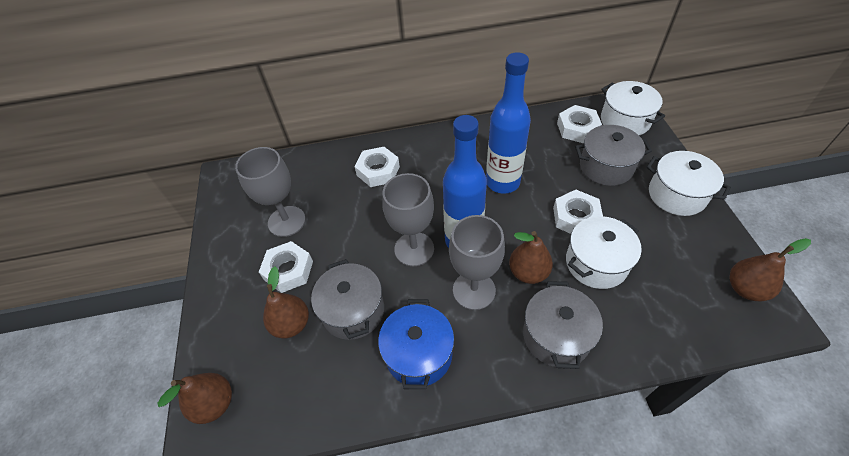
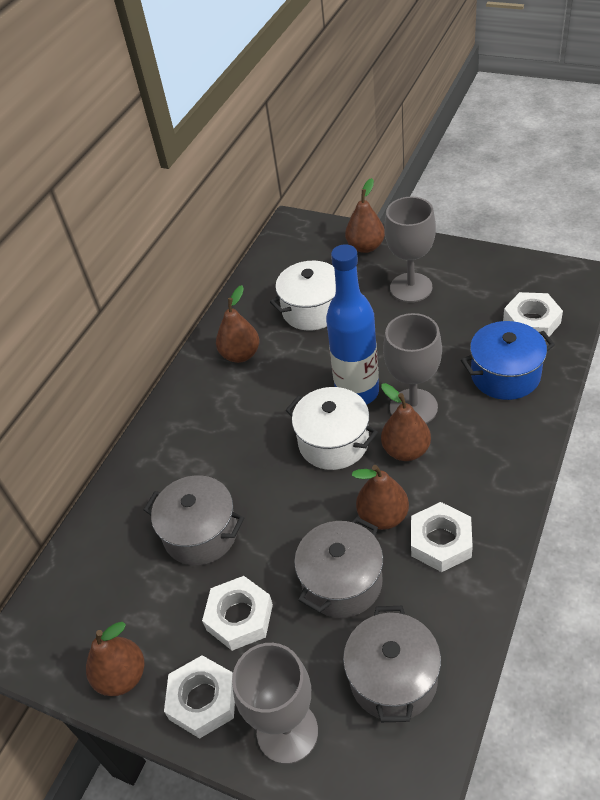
blue bottle: 2 -> 1
brown pear: 4 -> 5
white pot: 3 -> 2

